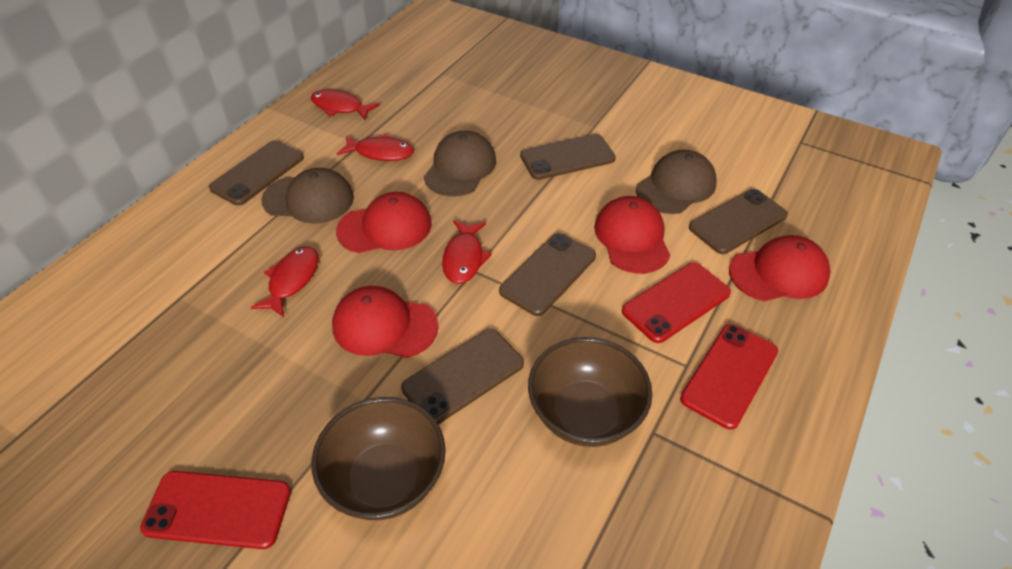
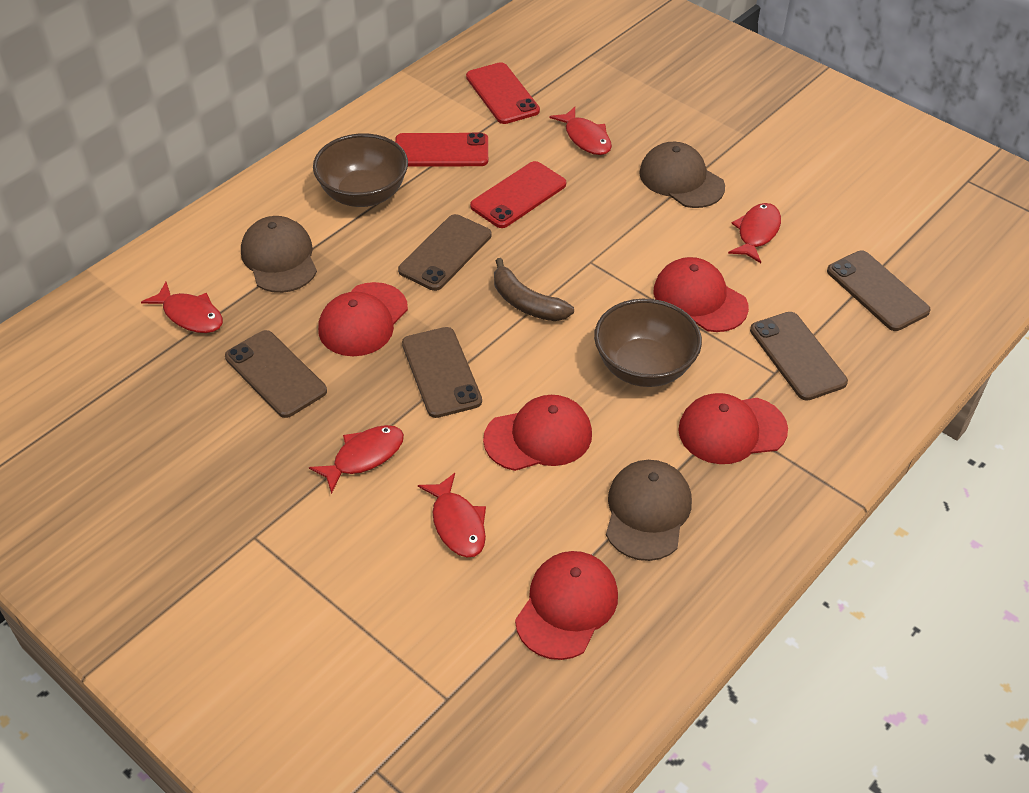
brown banana: 0 -> 1
red cap: 4 -> 5
red fish: 4 -> 5

